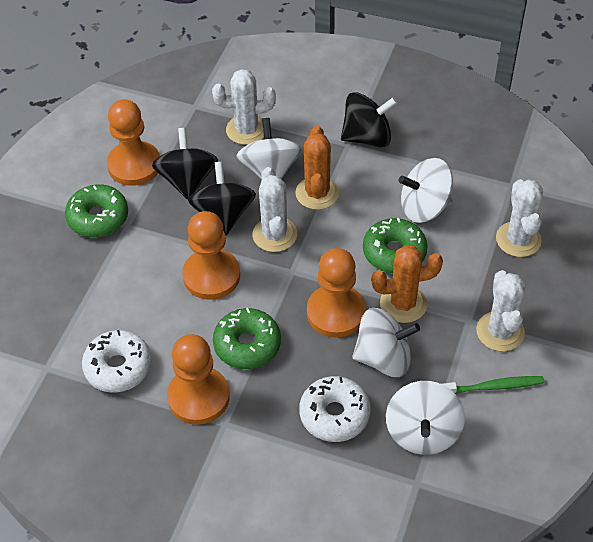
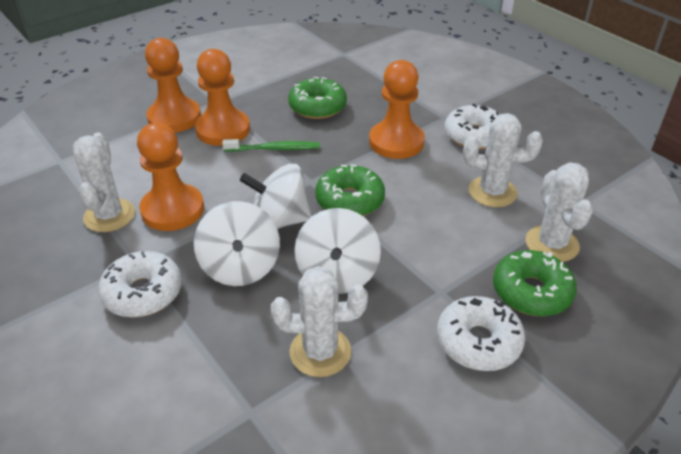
black spinning top: 3 -> 0
orange cactus: 2 -> 0
white donut: 2 -> 3
white spinning top: 4 -> 3

